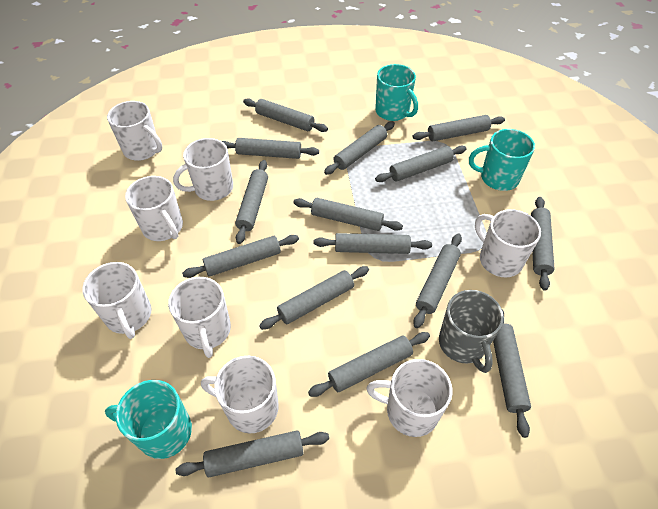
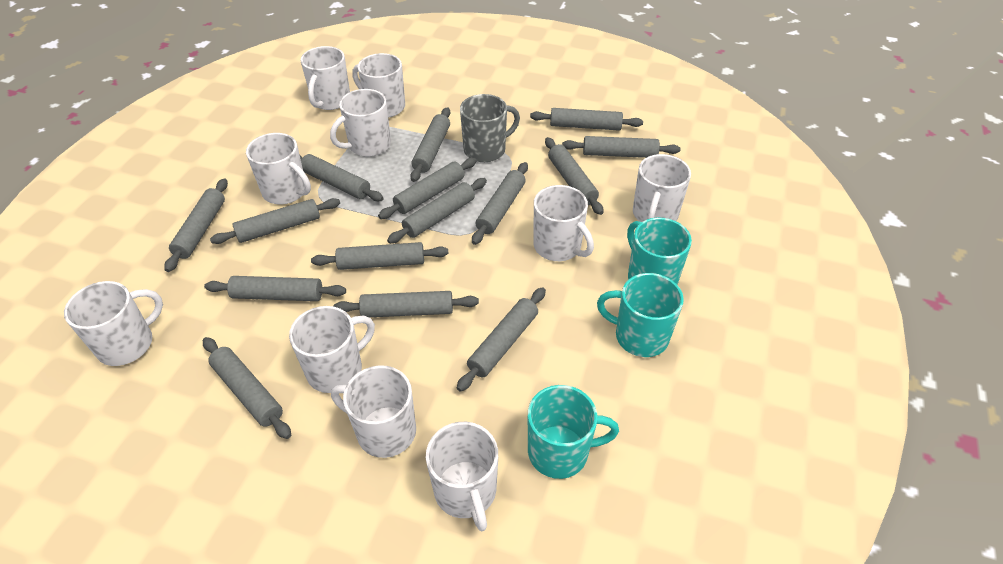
white mug: 8 -> 10

